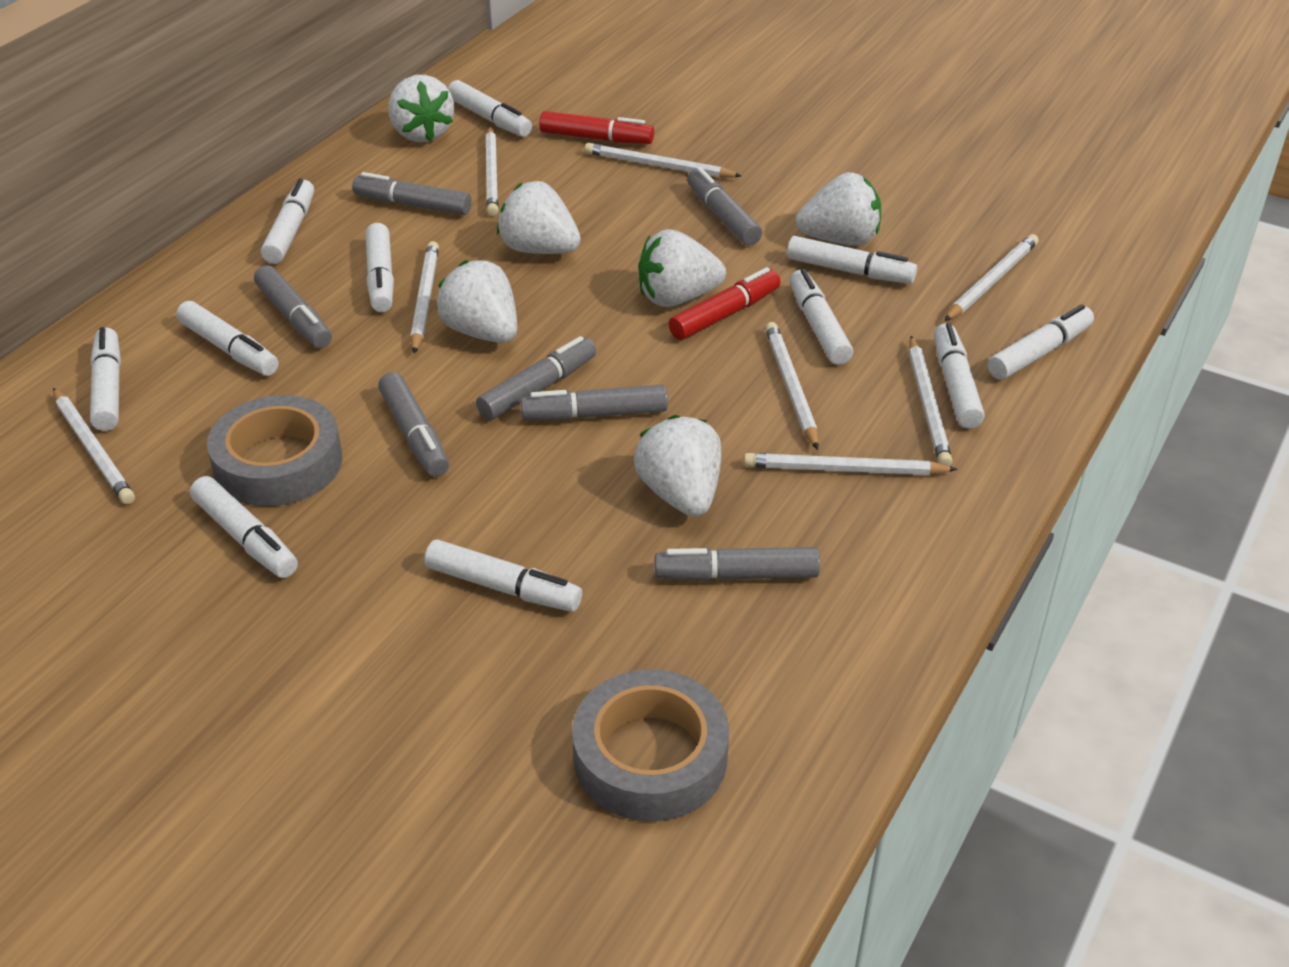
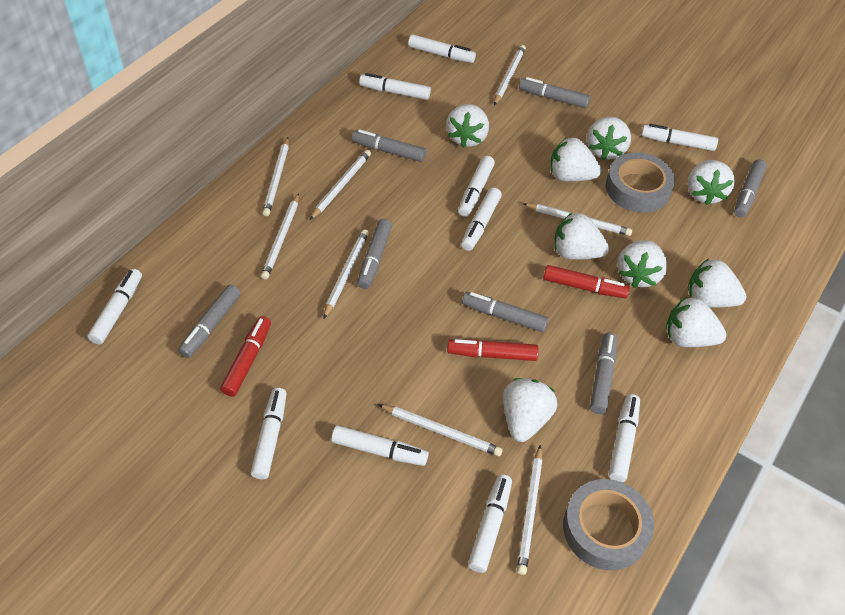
red marker: 2 -> 3
white marker: 11 -> 10
white strawberry: 6 -> 9

